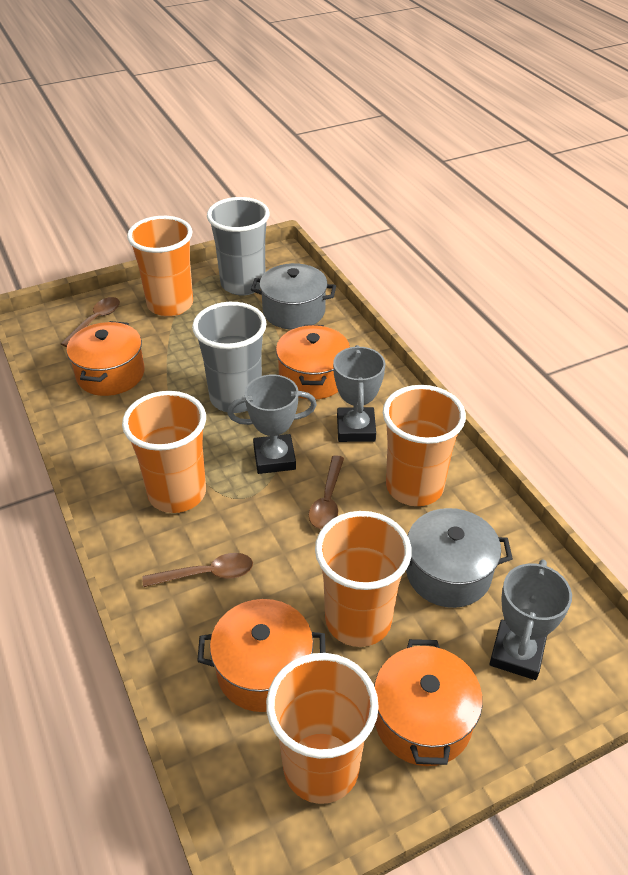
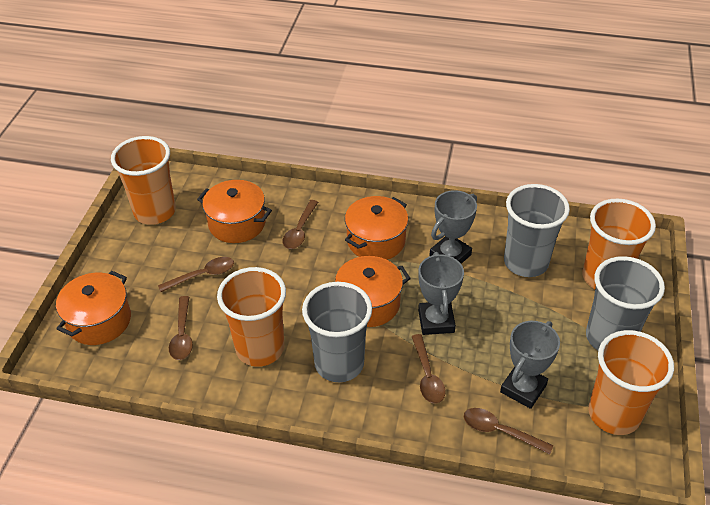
brown spoon: 3 -> 5
grey cup: 2 -> 3
grey pot: 2 -> 0
orange cup: 5 -> 4

